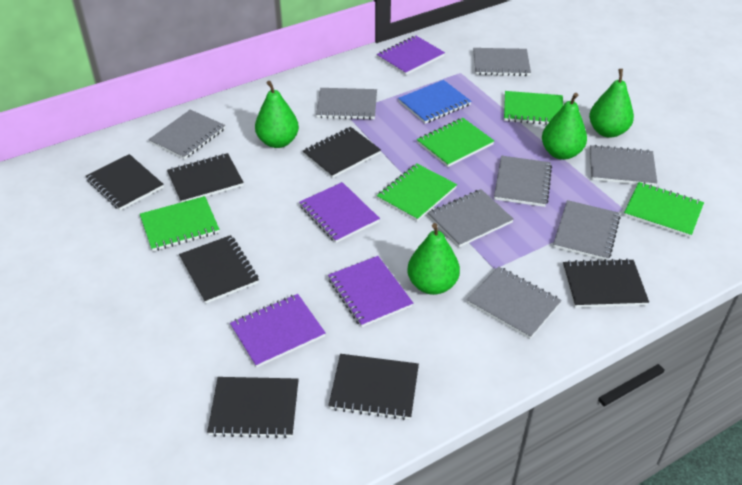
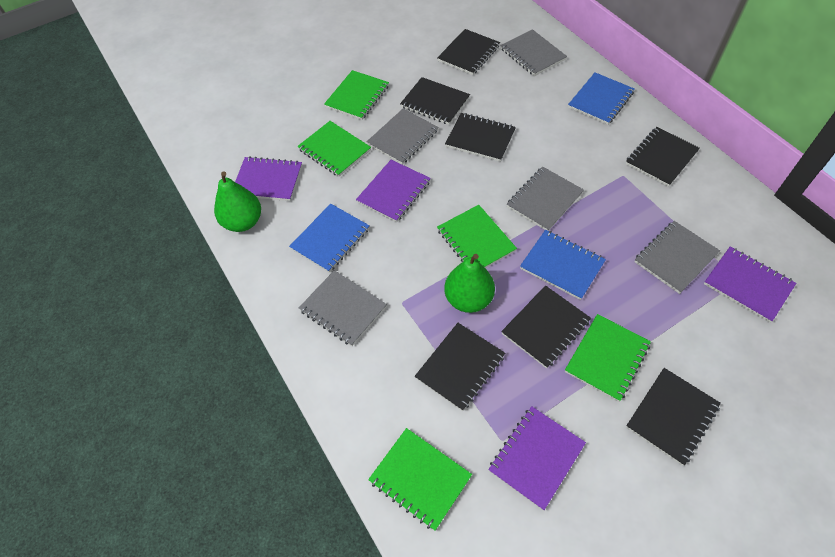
blue notebook: 1 -> 3
green pear: 4 -> 2
grey notebook: 8 -> 5

